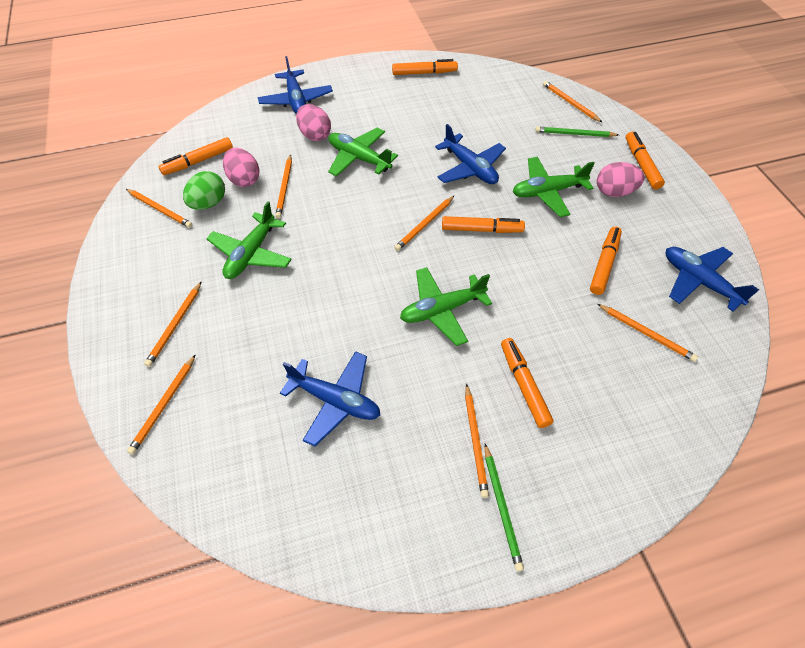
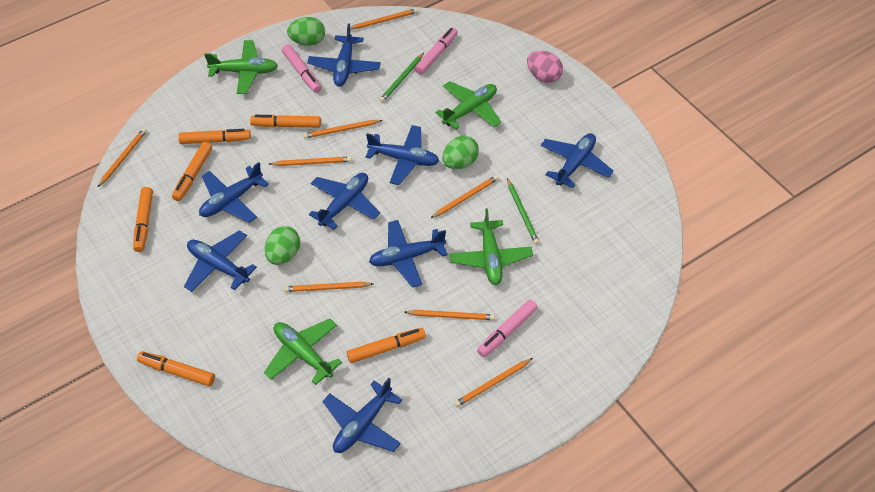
blue plane: 4 -> 8
green egg: 1 -> 3
pink egg: 3 -> 1
pink marker: 0 -> 3

